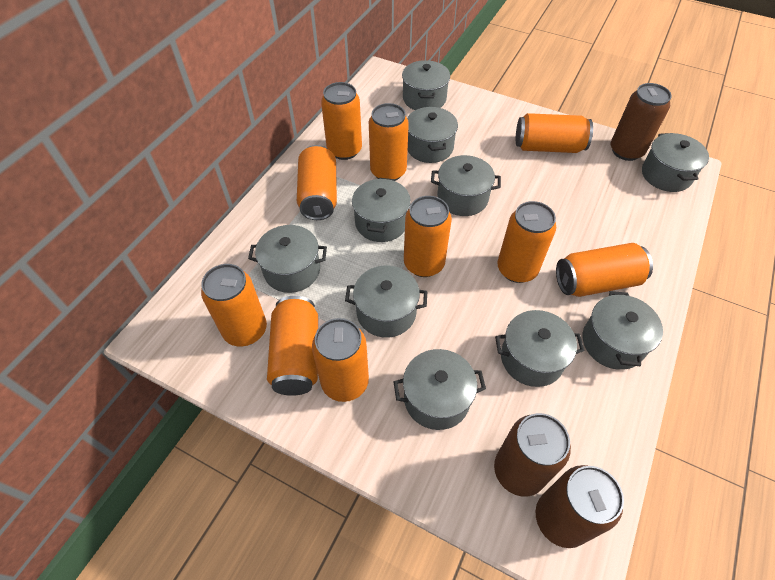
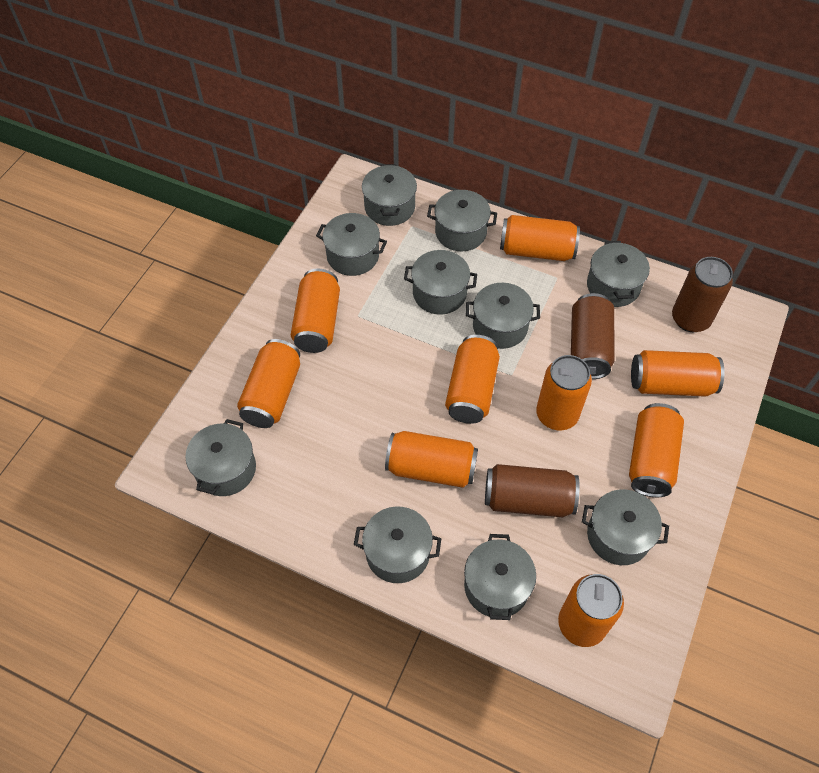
orange can: 10 -> 9

